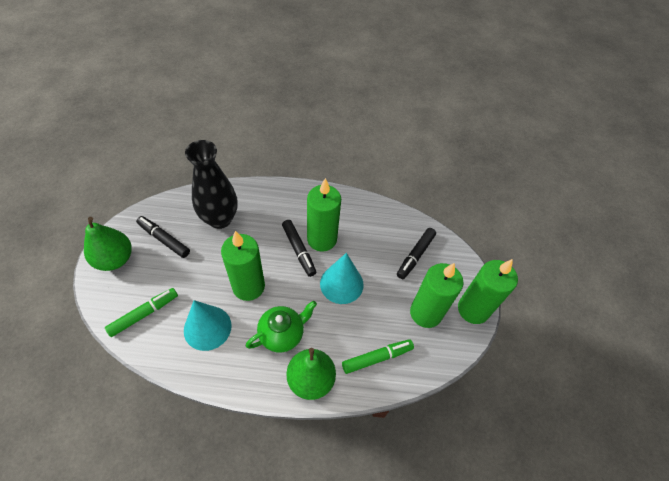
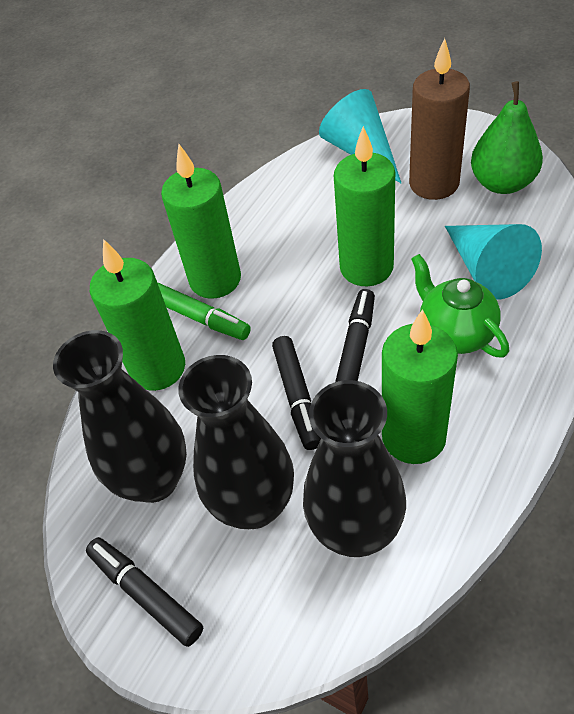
black vase: 1 -> 3
brown candle: 0 -> 1
green marker: 2 -> 1
green pear: 2 -> 1

